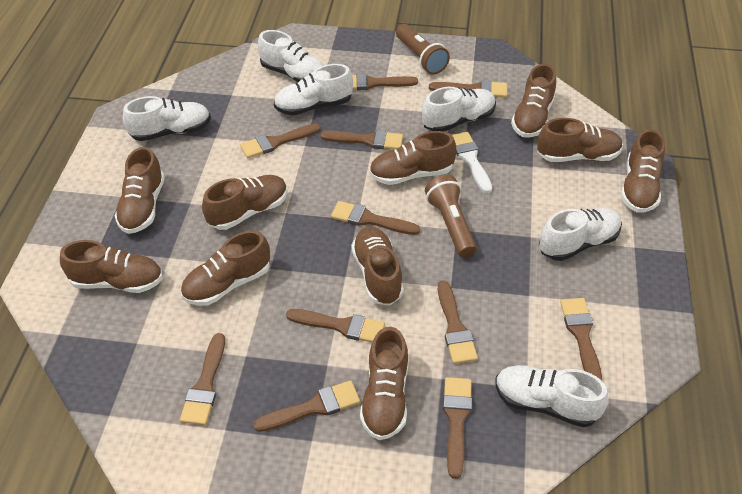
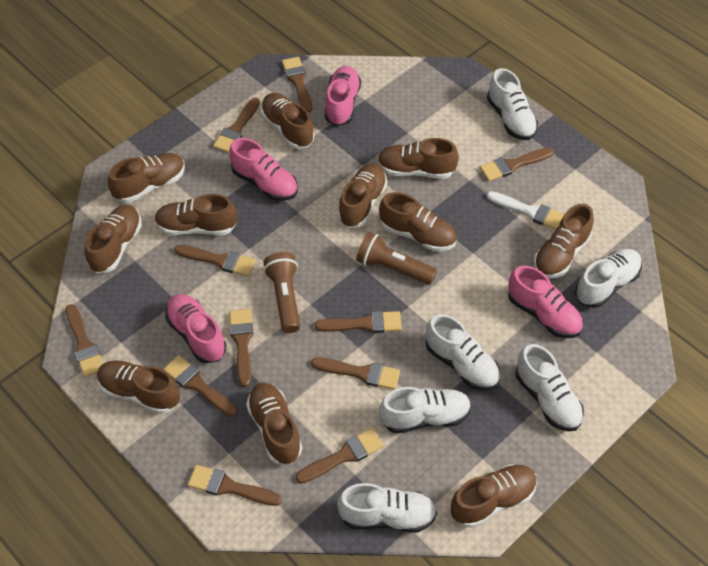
brown shoe: 10 -> 11
pink shoe: 0 -> 4

